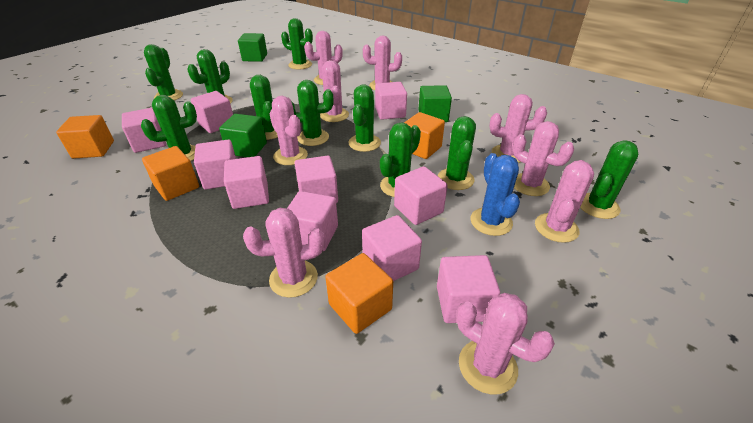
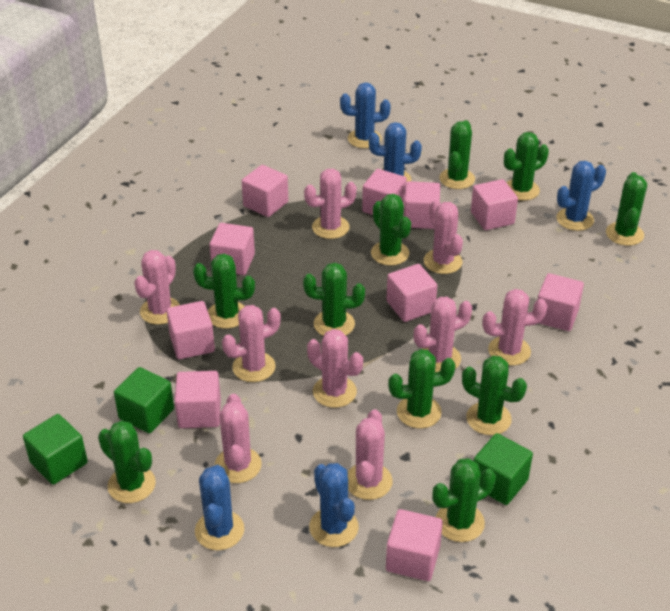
blue cactus: 1 -> 5
orange cube: 4 -> 0

